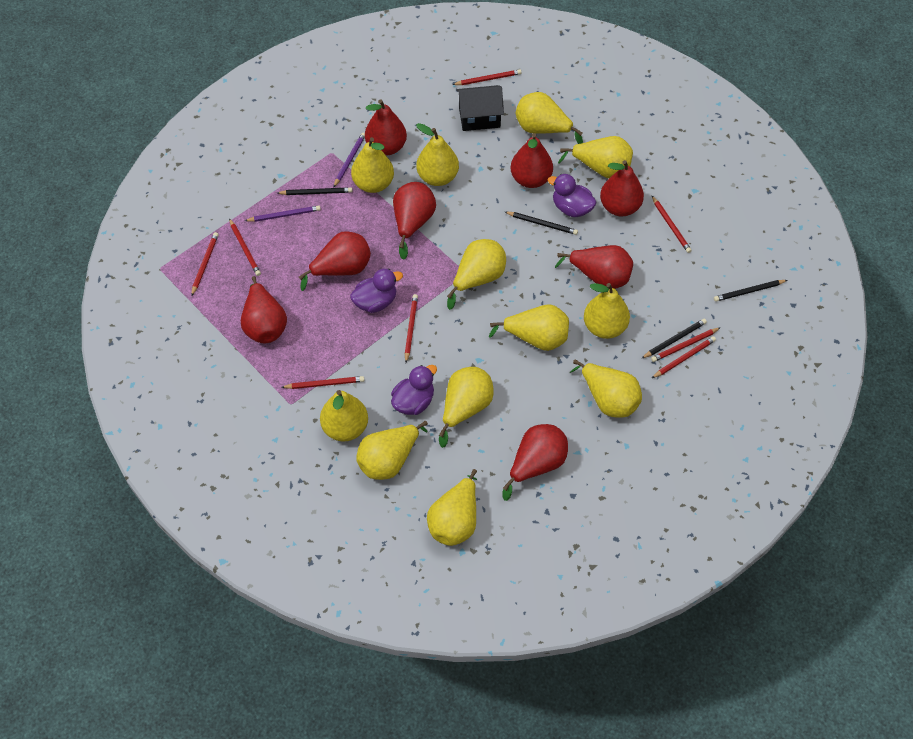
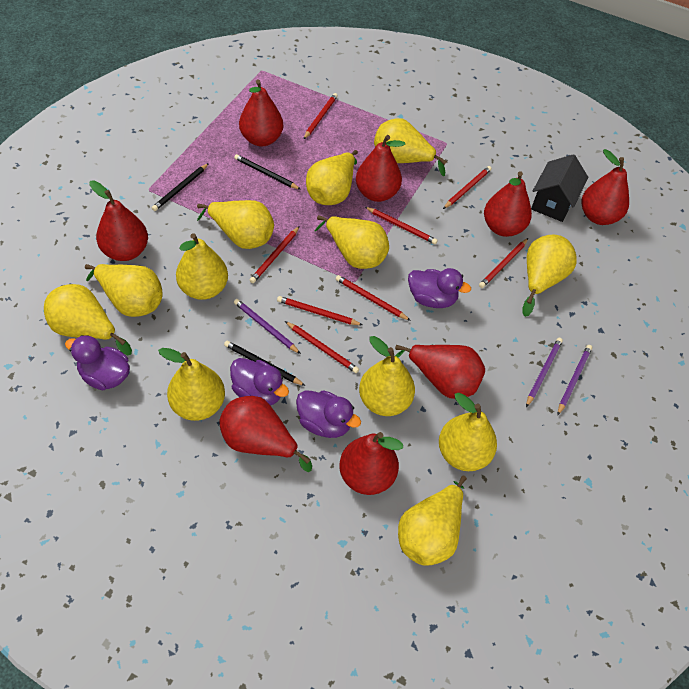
black pencil: 4 -> 3
purple duck: 3 -> 4
purple pencil: 2 -> 3

